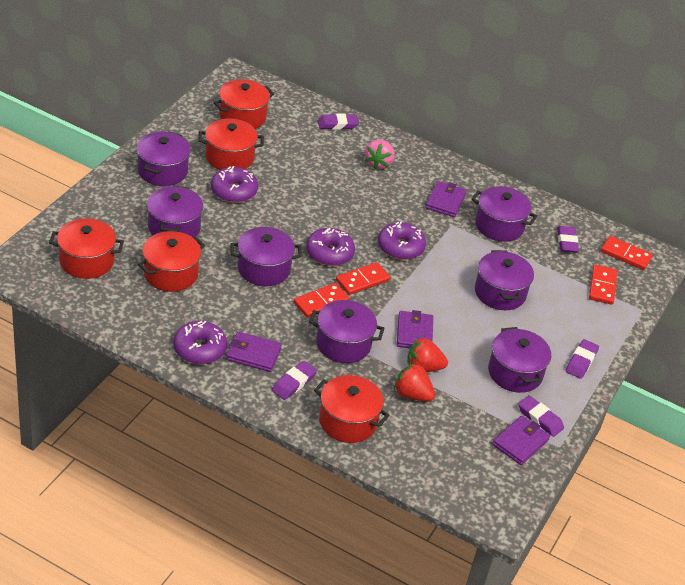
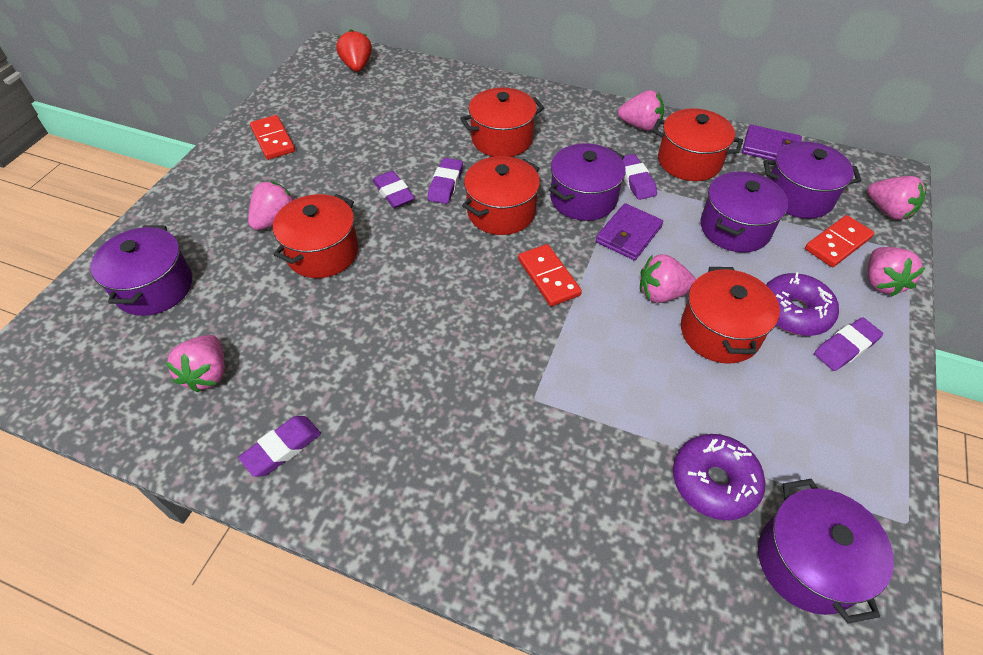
pink strawberry: 1 -> 6
purple donut: 4 -> 2
purple pot: 7 -> 5
purple wallet: 4 -> 2
red domino: 4 -> 3
red strawberry: 2 -> 1

